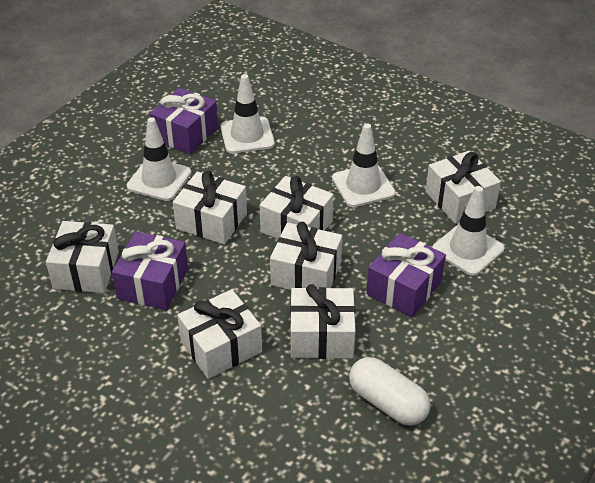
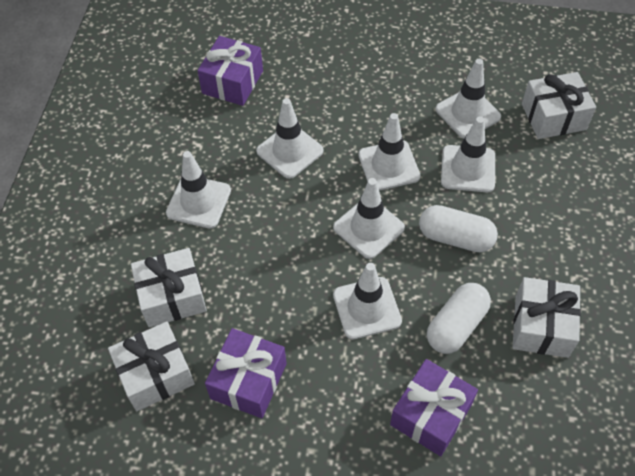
white capsule: 1 -> 2
white gift: 7 -> 4
white traffic cone: 4 -> 7

